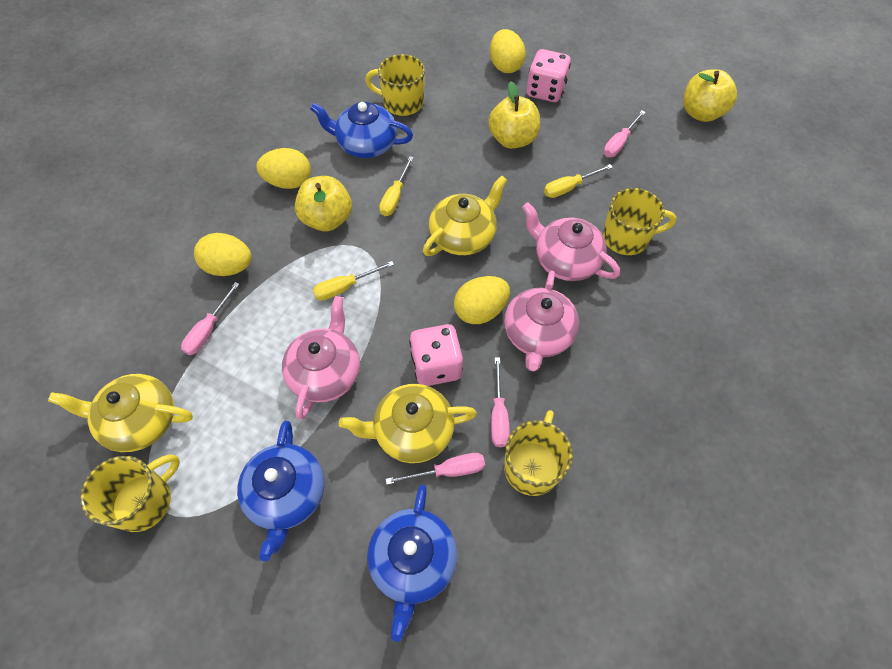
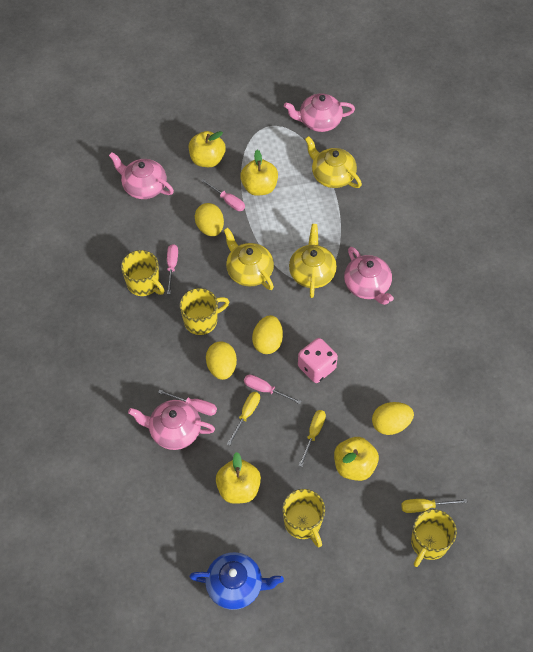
blue teapot: 3 -> 1
pink dice: 2 -> 1
pink teapot: 3 -> 4
yellow apple: 3 -> 4

